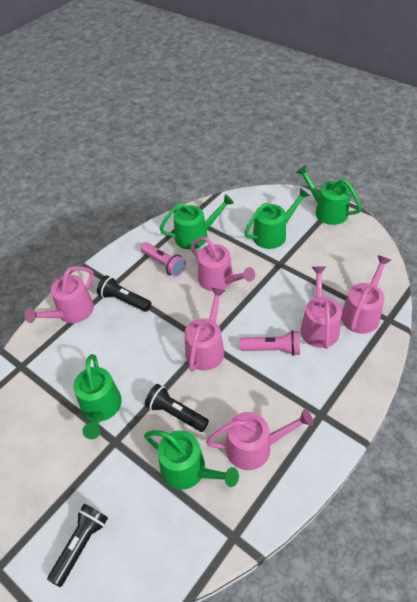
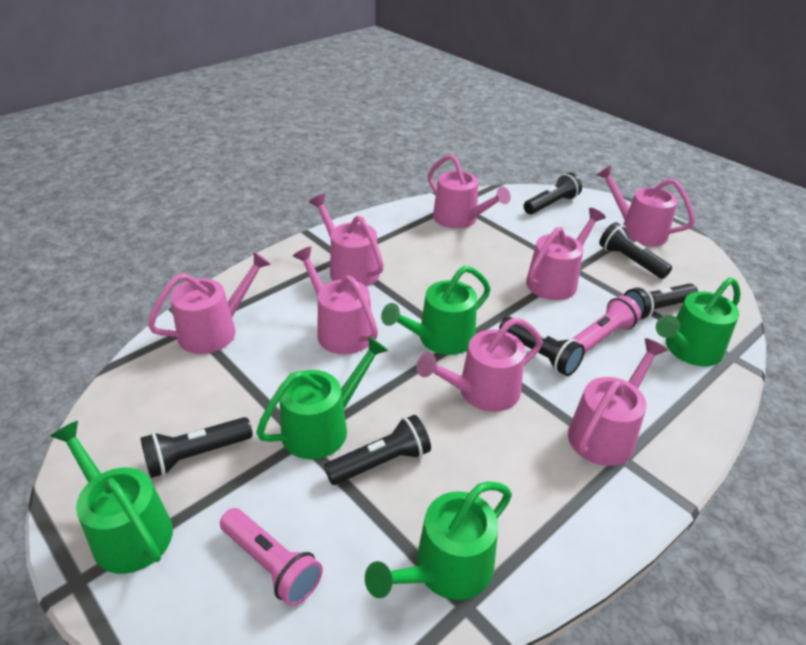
black flashlight: 3 -> 6
pink watering can: 6 -> 8

